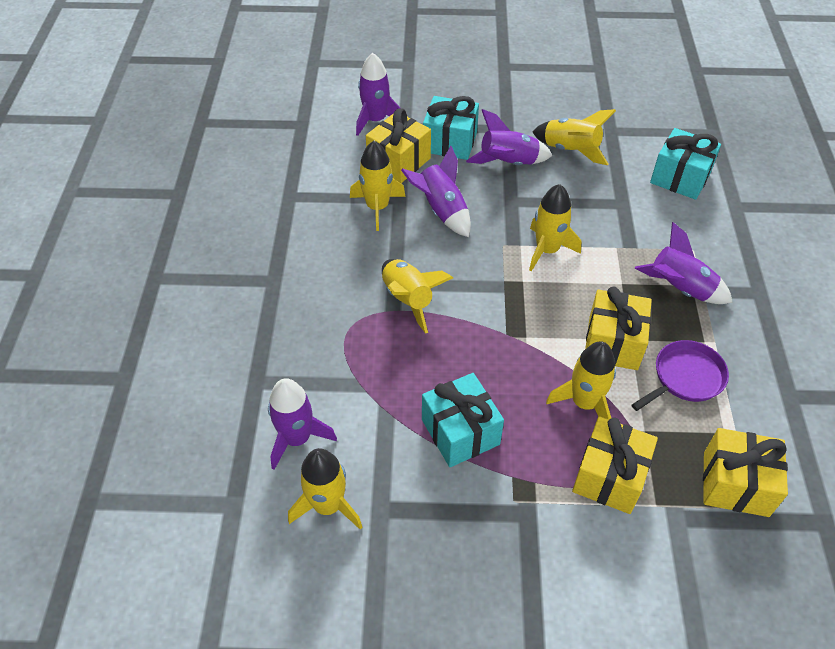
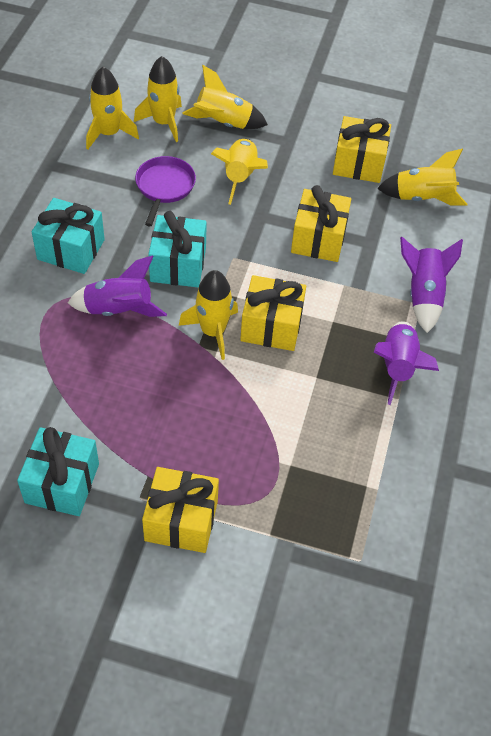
purple rocket: 5 -> 3

